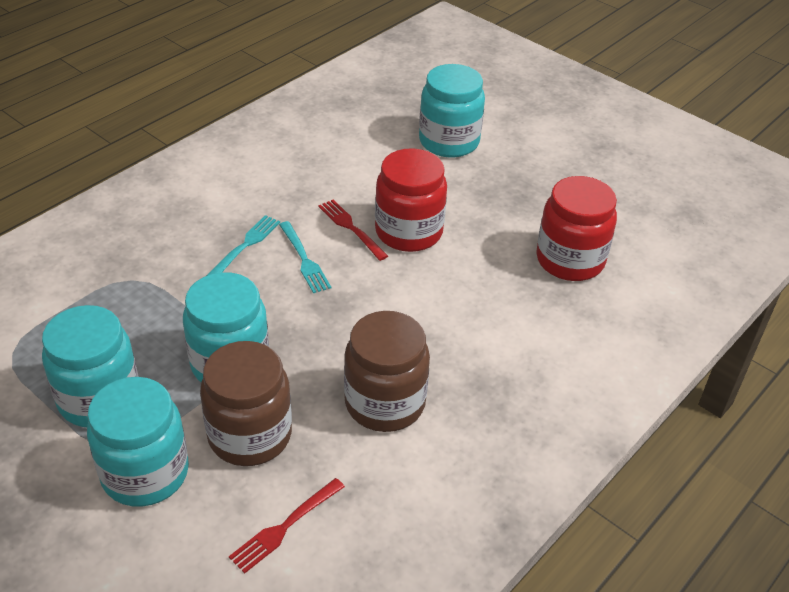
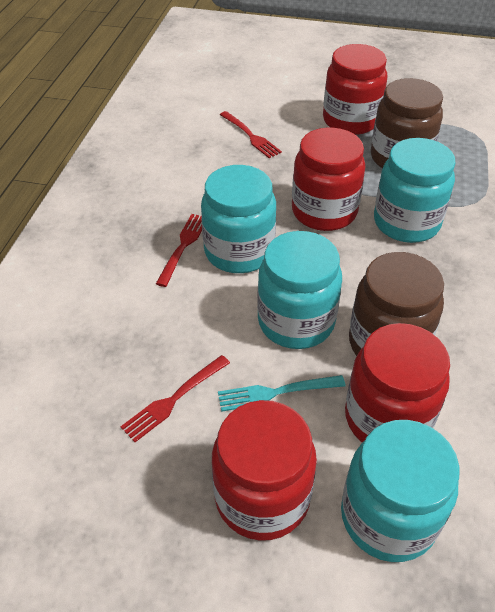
red fork: 2 -> 3
red jar: 2 -> 4
turquoise fork: 2 -> 1

